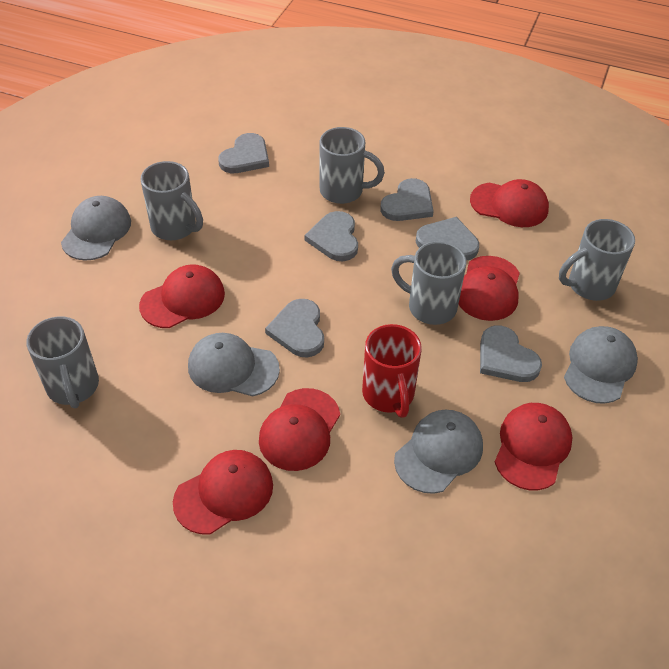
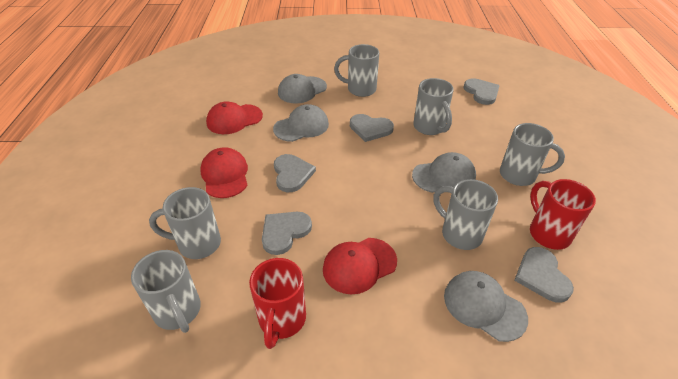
grey heart: 6 -> 5
grey mug: 5 -> 6
red cap: 6 -> 3
red mug: 1 -> 2

